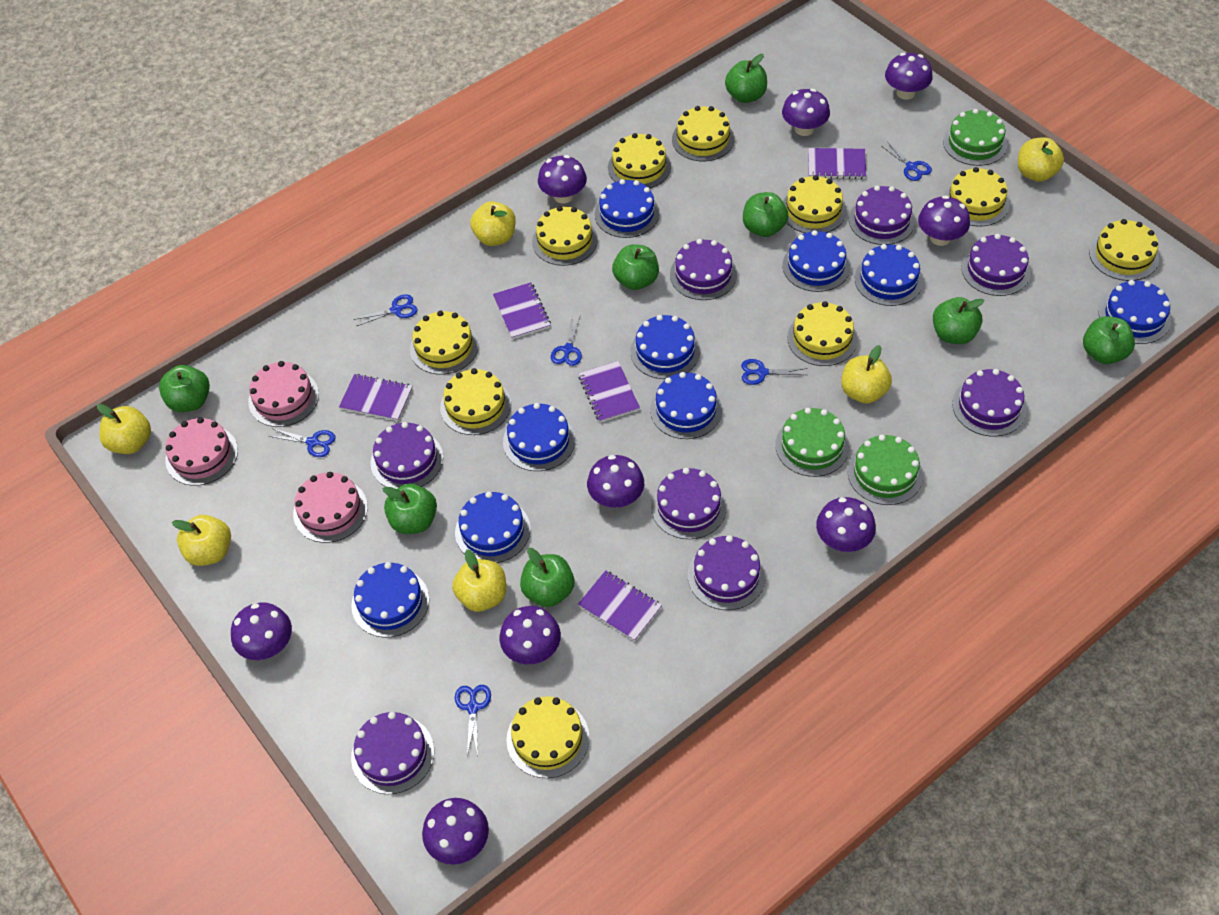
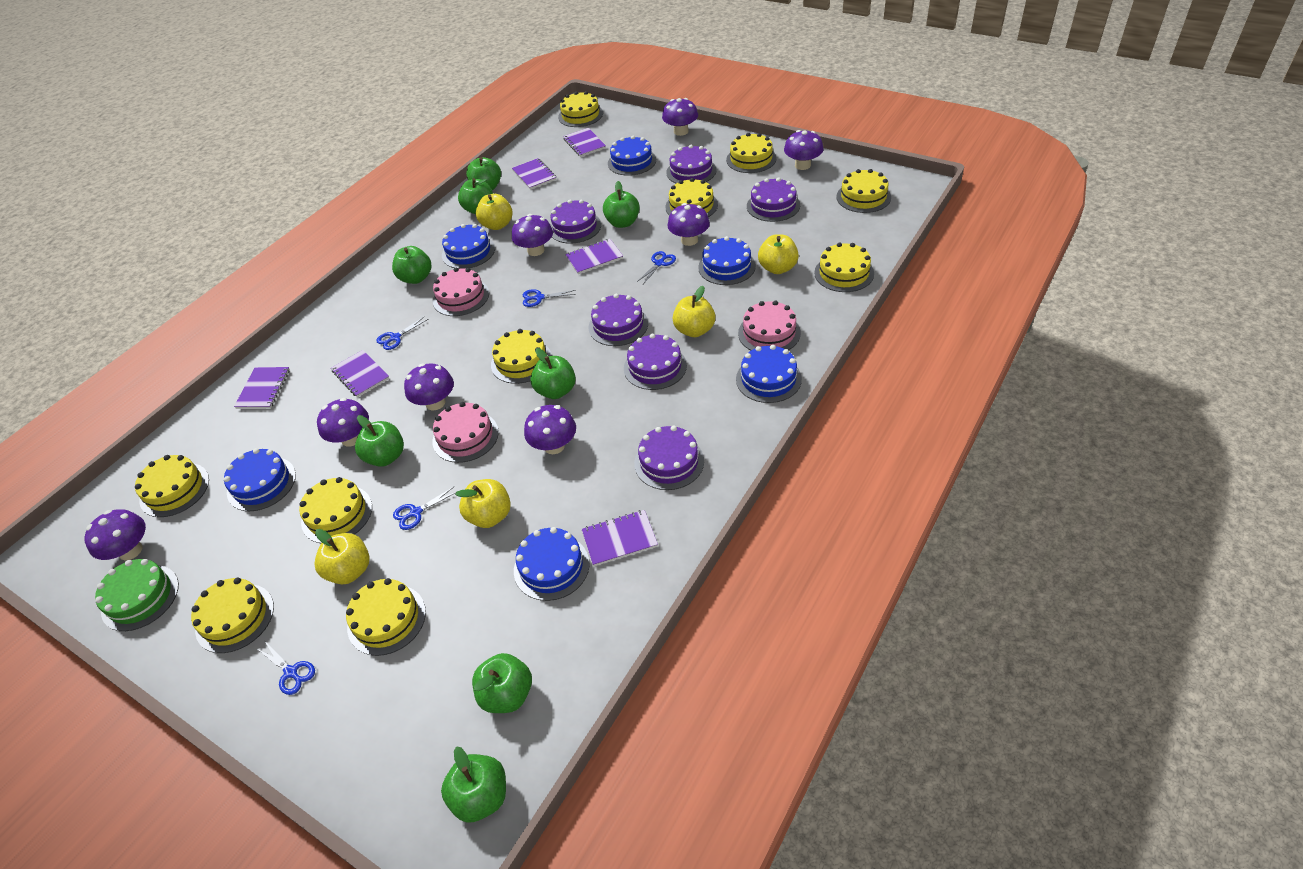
blue cake: 9 -> 6
blue scissors: 6 -> 5
green cake: 3 -> 1
purple cake: 8 -> 6
purple mushroom: 9 -> 8
purple notebook: 5 -> 6
yellow apple: 6 -> 5

